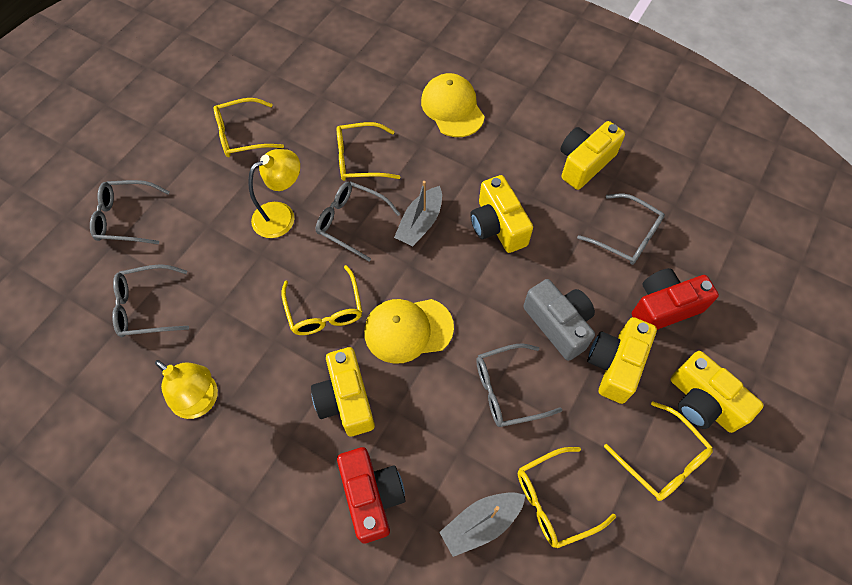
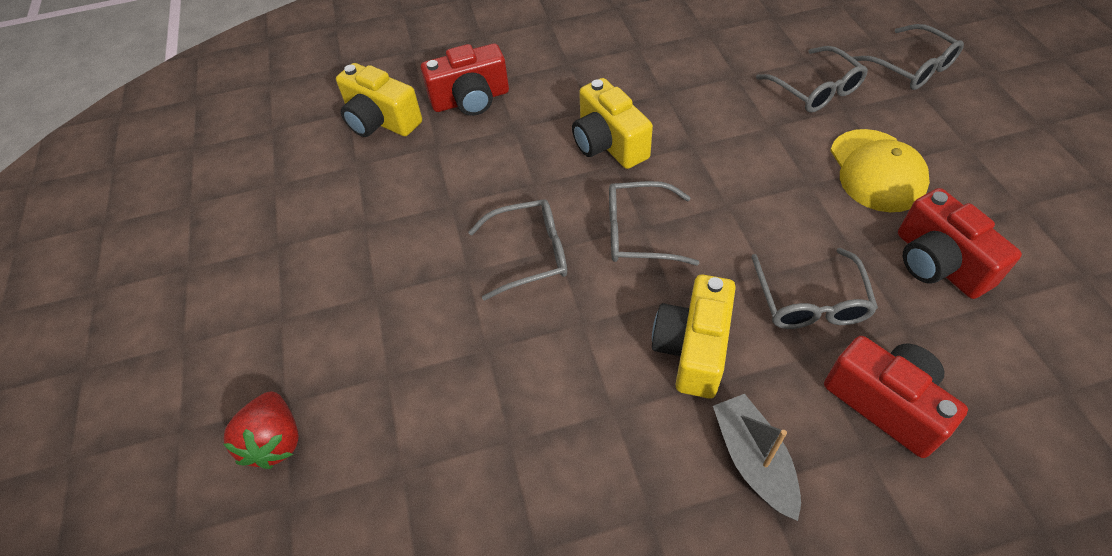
grey boat: 2 -> 1
grey camera: 1 -> 0
red camera: 2 -> 3
red strawberry: 0 -> 1
yellow camera: 5 -> 3
yellow cap: 2 -> 1
yellow glasses: 5 -> 0
yellow lamp: 2 -> 0

